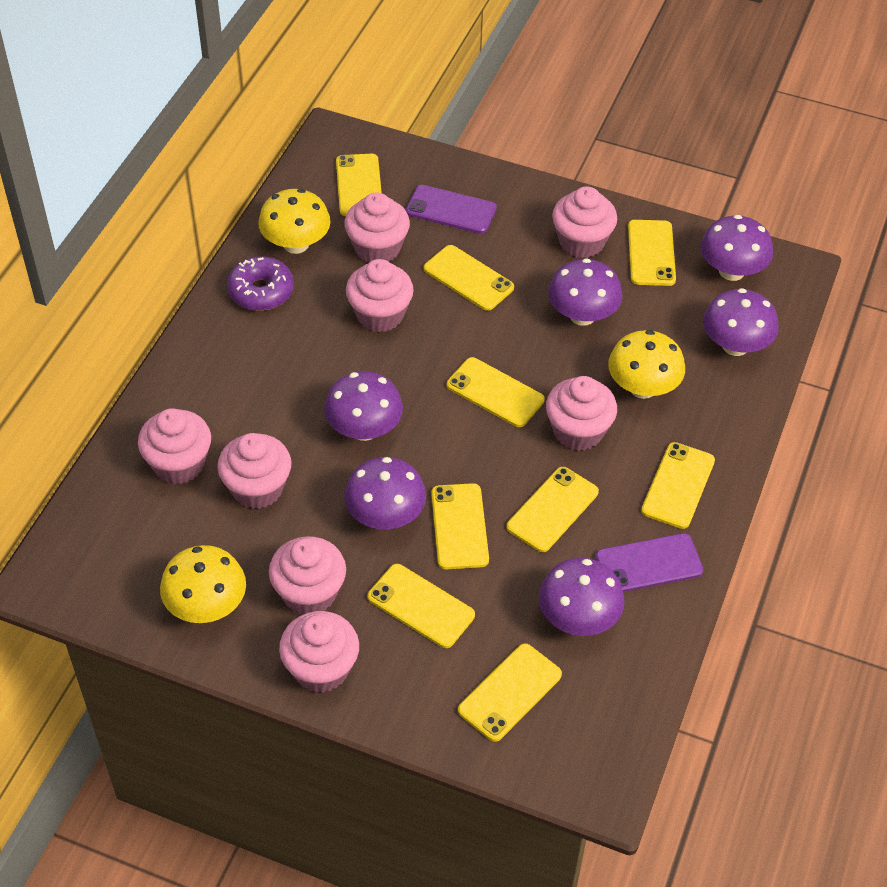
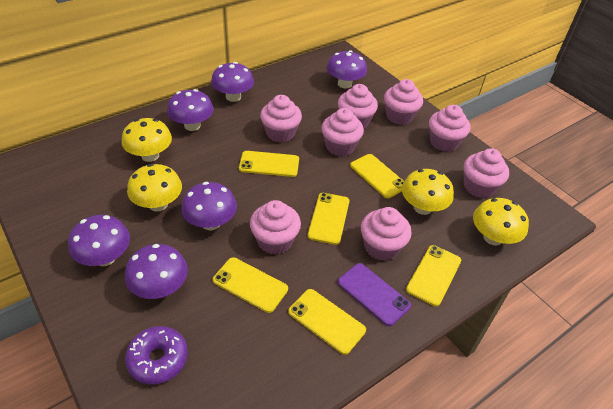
purple phone: 2 -> 1
yellow mushroom: 3 -> 4
yellow phone: 9 -> 6

